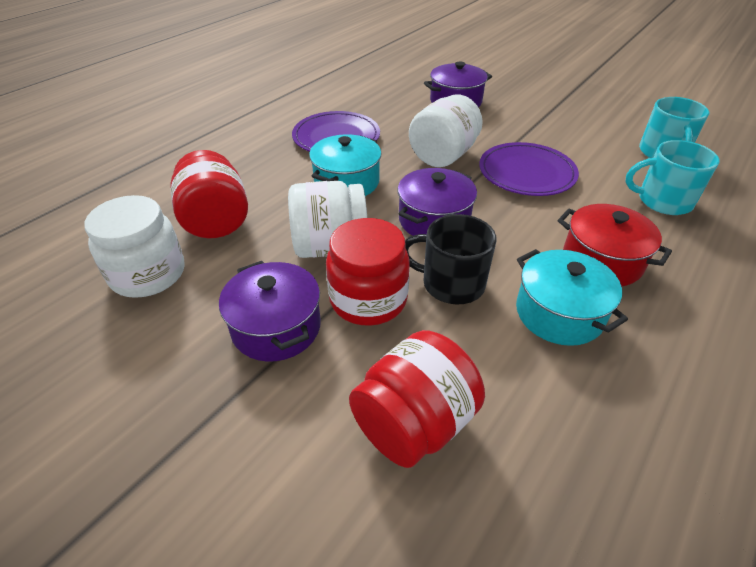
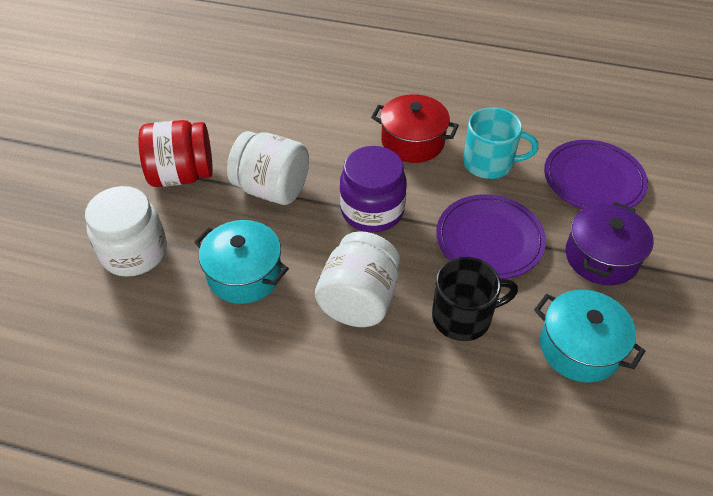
purple jar: 0 -> 1
purple pot: 3 -> 1
red jar: 3 -> 1
turquoise mug: 2 -> 1

